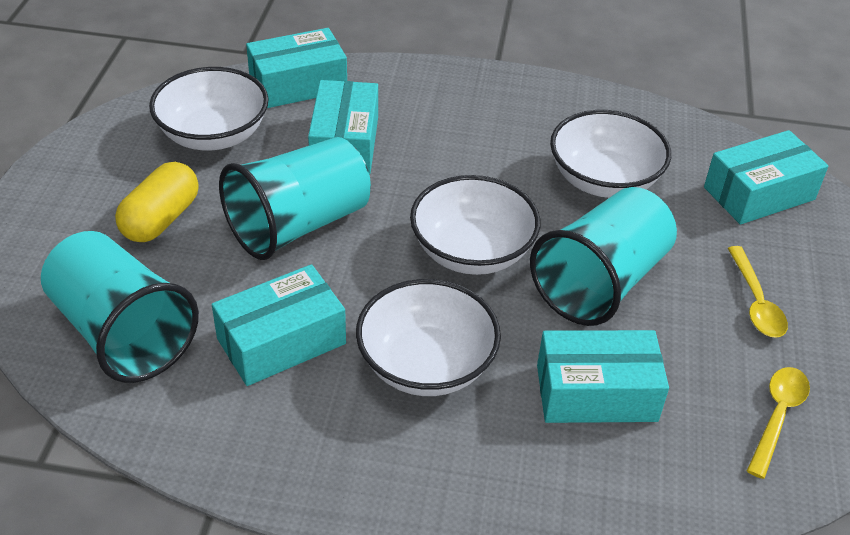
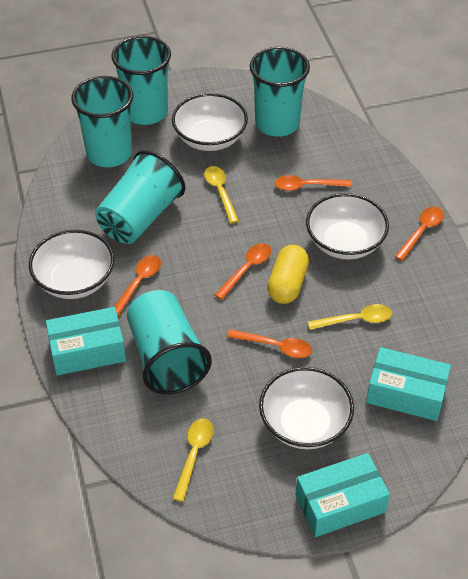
orange spoon: 0 -> 5
turquoise box: 5 -> 3
turquoise cup: 3 -> 5
yellow spoon: 2 -> 3

